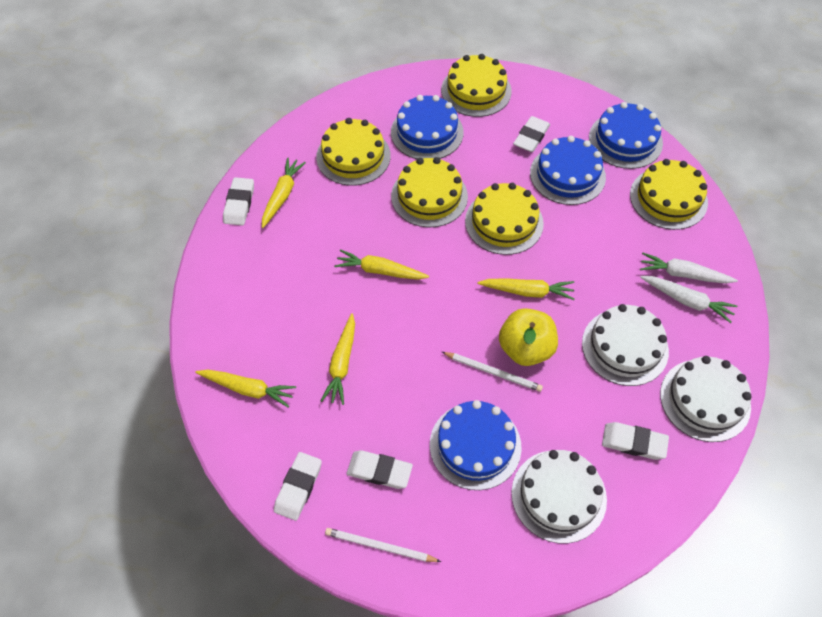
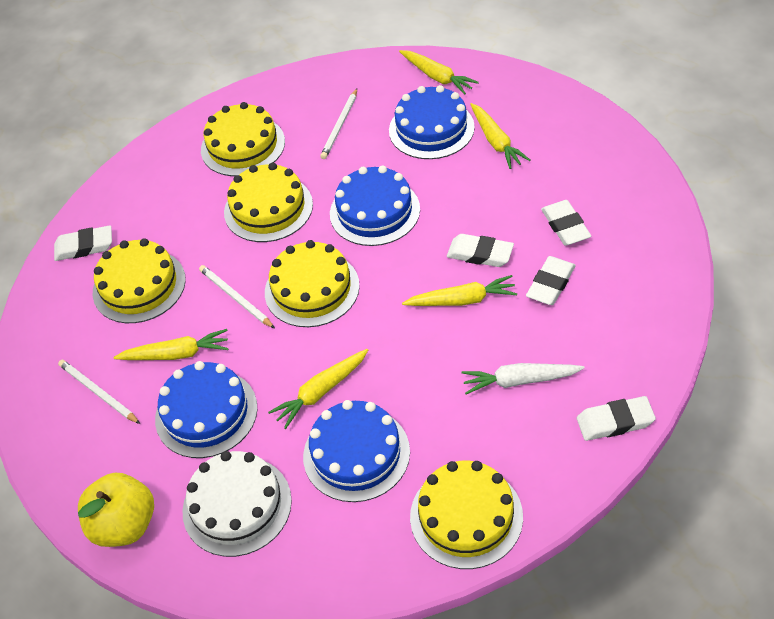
white cake: 3 -> 1
white carrot: 2 -> 1
white pencil: 2 -> 3

